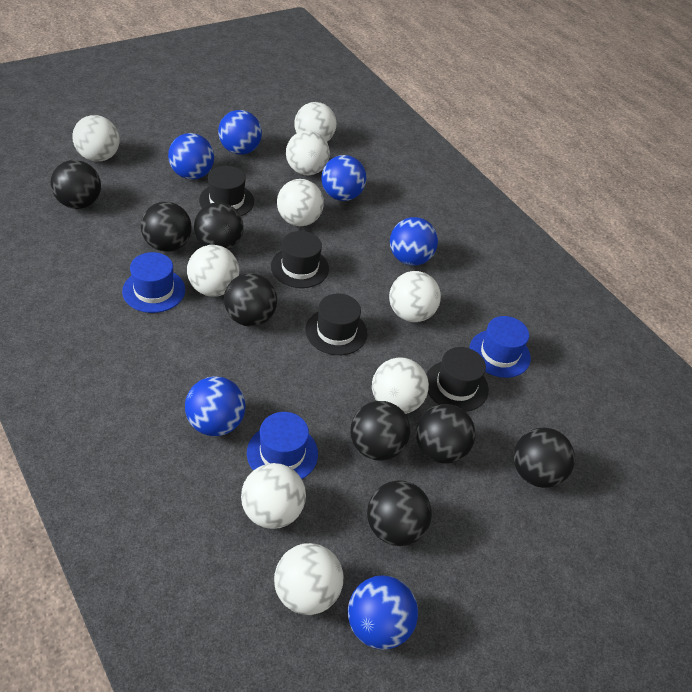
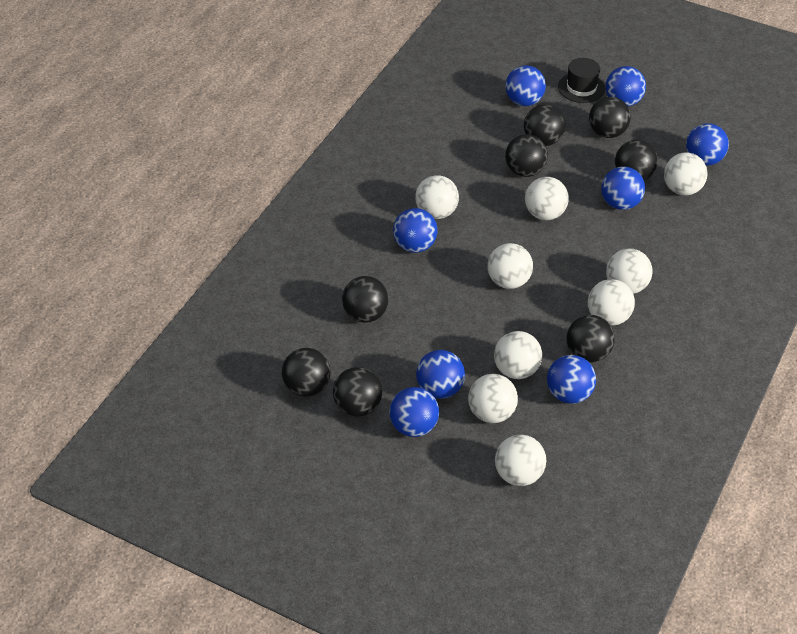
black hat: 4 -> 1
blue ball: 6 -> 8
blue hat: 3 -> 0

